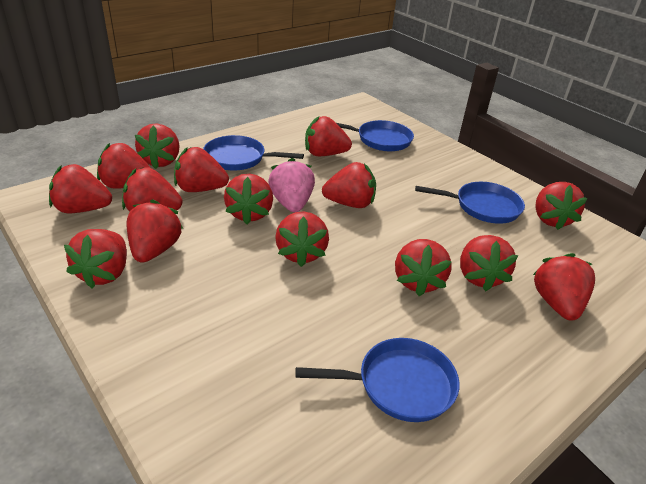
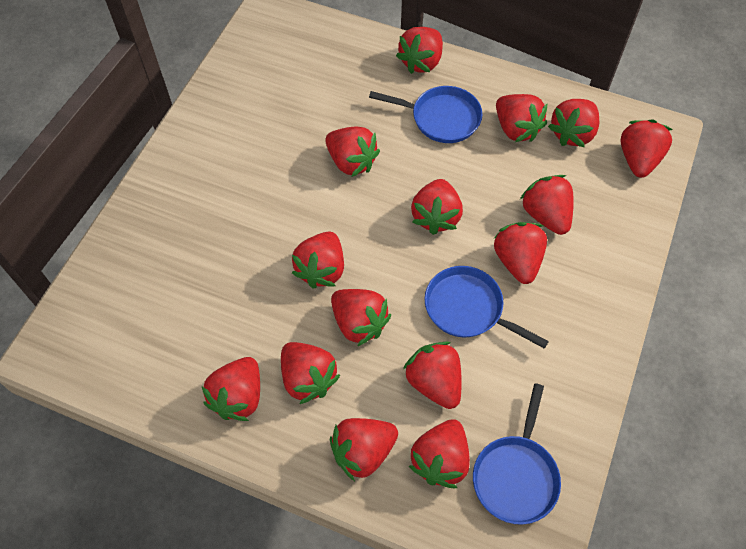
blue pan: 4 -> 3
pink strawberry: 1 -> 0

